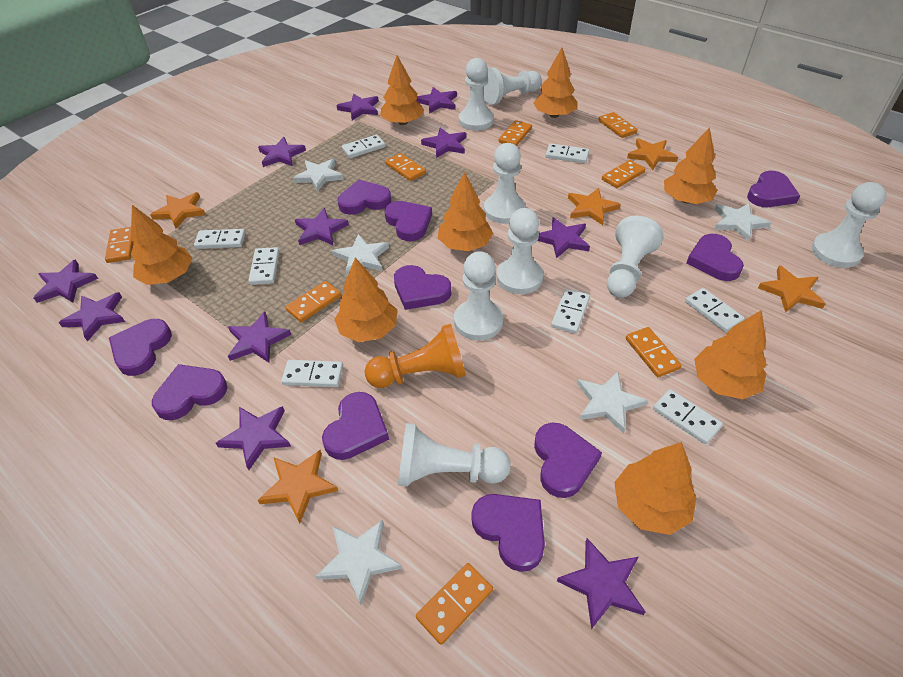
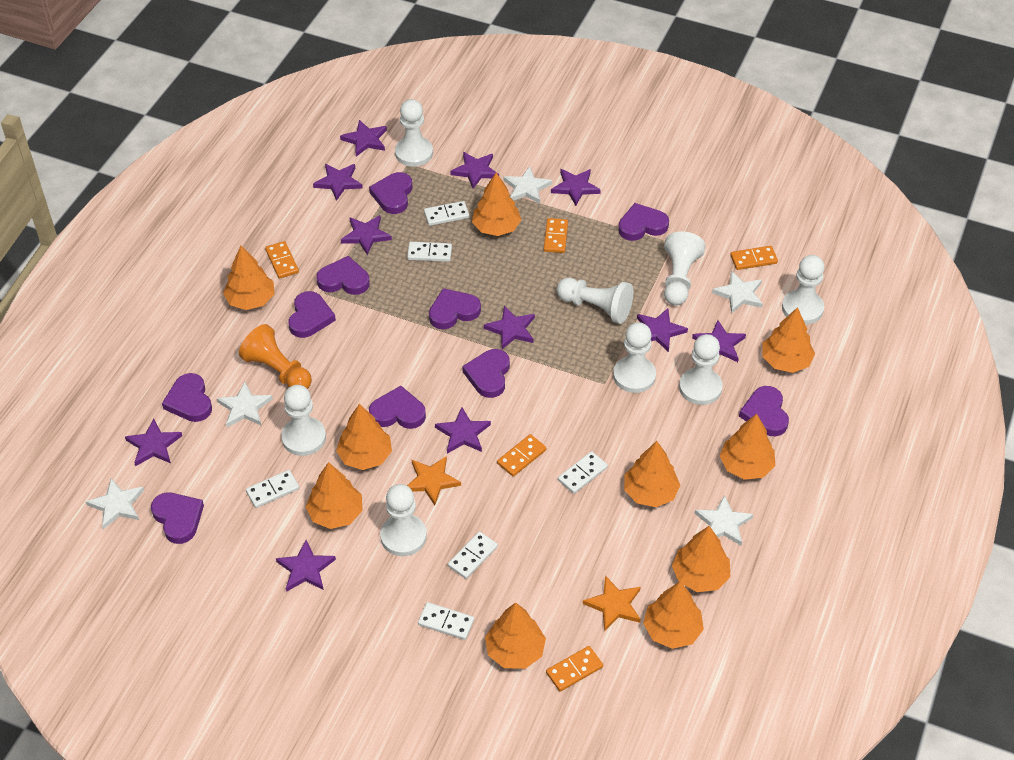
orange domino: 8 -> 5
orange star: 5 -> 2
orange tree: 8 -> 10
white domino: 8 -> 6

